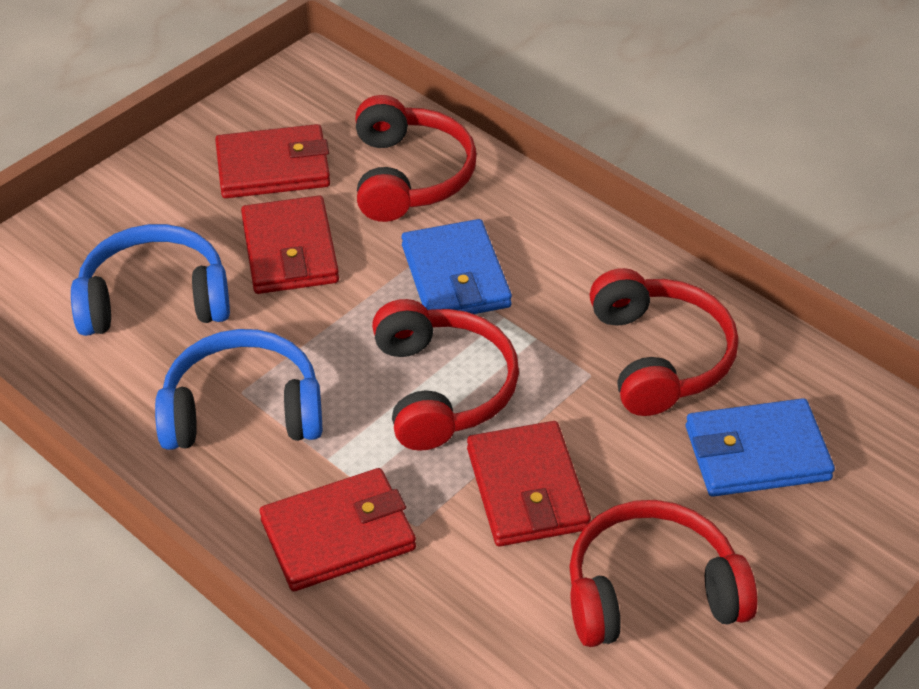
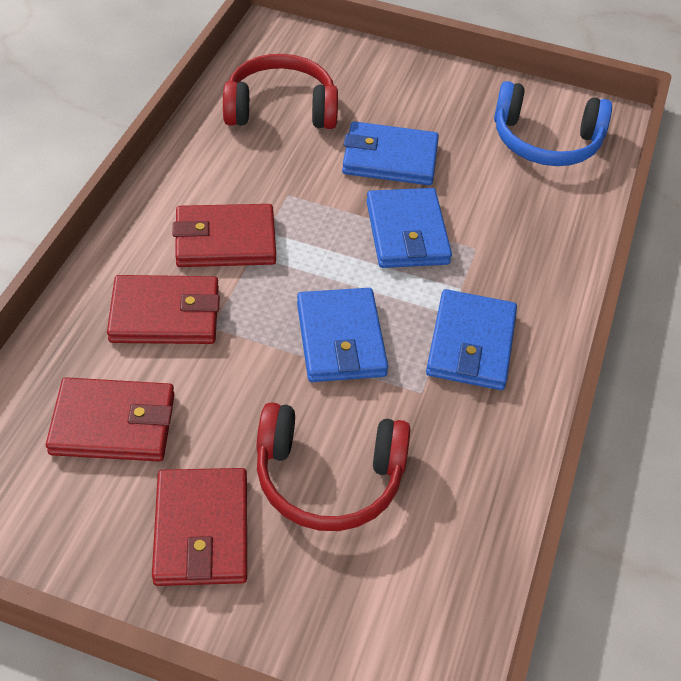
blue headphones: 2 -> 1
blue wallet: 2 -> 4
red headphones: 4 -> 2

